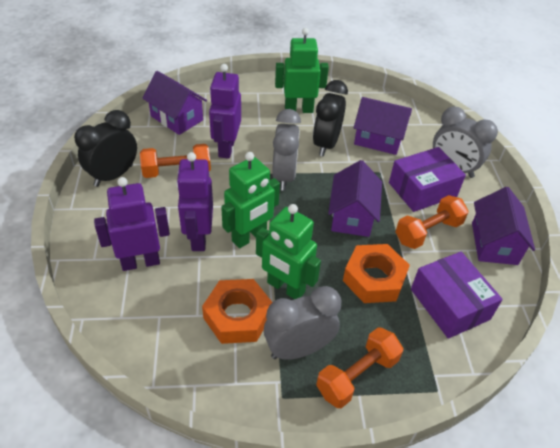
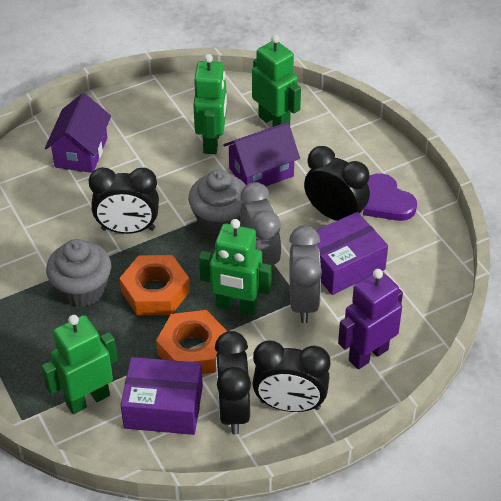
black clock: 2 -> 4
green robot: 3 -> 4
grey clock: 3 -> 2
grey cupcake: 0 -> 2
orange dumbbell: 3 -> 0
purple heart: 0 -> 1
purple house: 4 -> 2
purple robot: 3 -> 1

